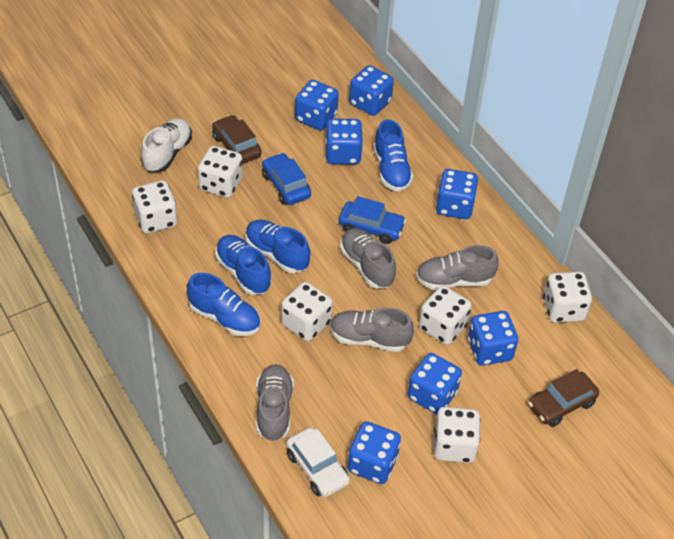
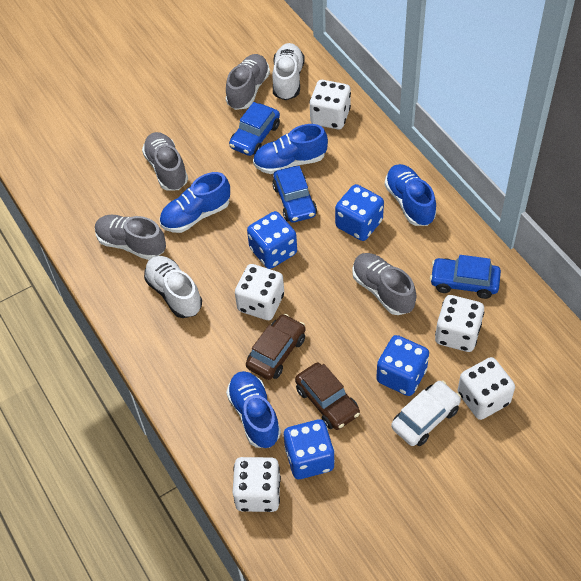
blue car: 2 -> 3
blue dice: 7 -> 4
white dice: 6 -> 5
white shoe: 1 -> 2

